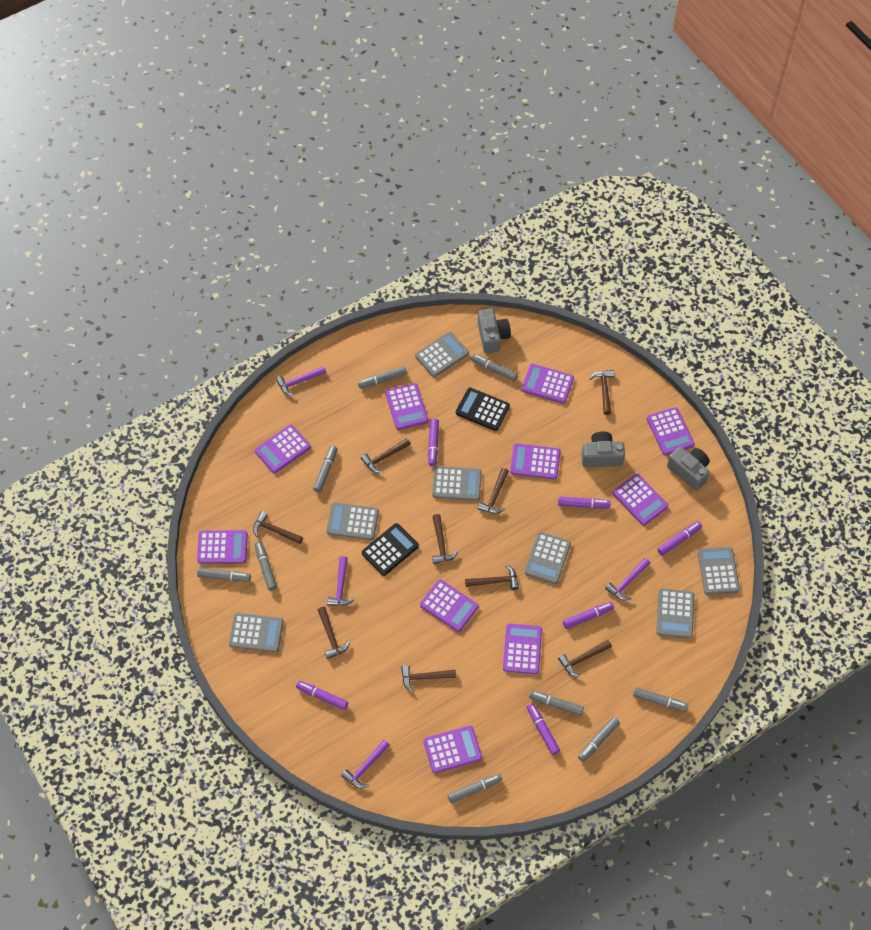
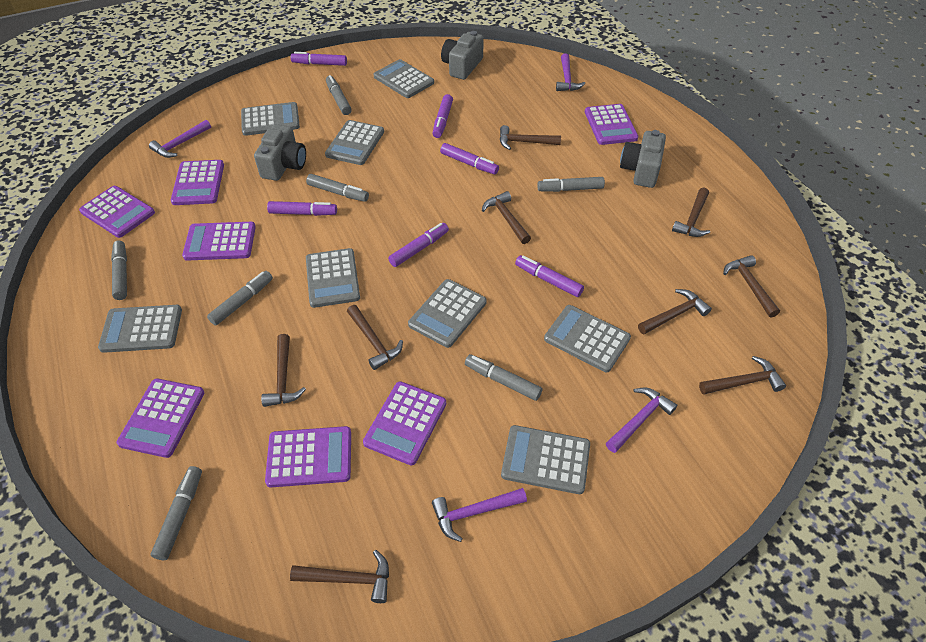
black calculator: 2 -> 0
grey calculator: 7 -> 8
grey marker: 9 -> 7
purple calculator: 10 -> 7

